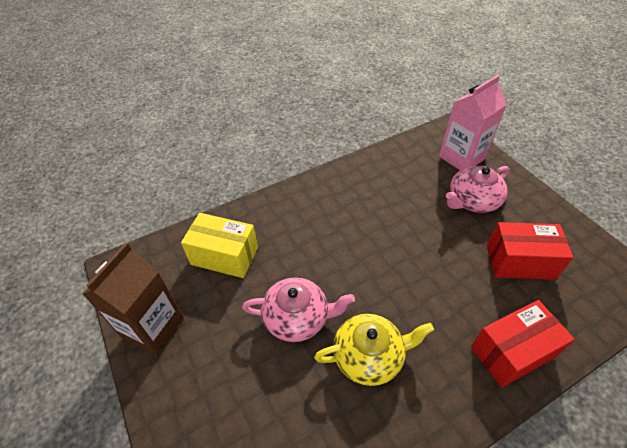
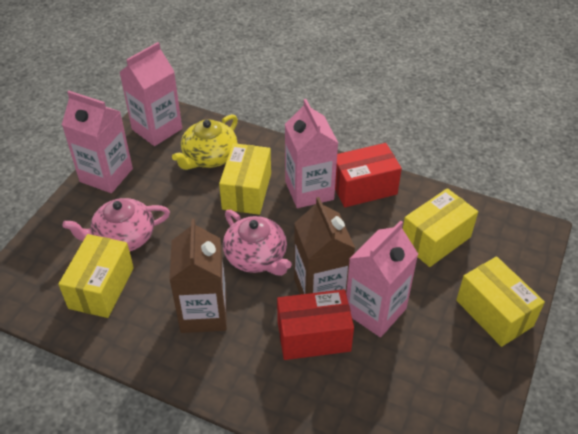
brown carton: 1 -> 2
pink carton: 1 -> 4
yellow box: 1 -> 4

